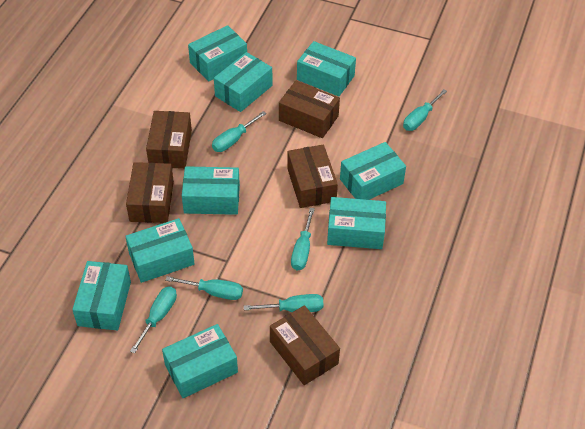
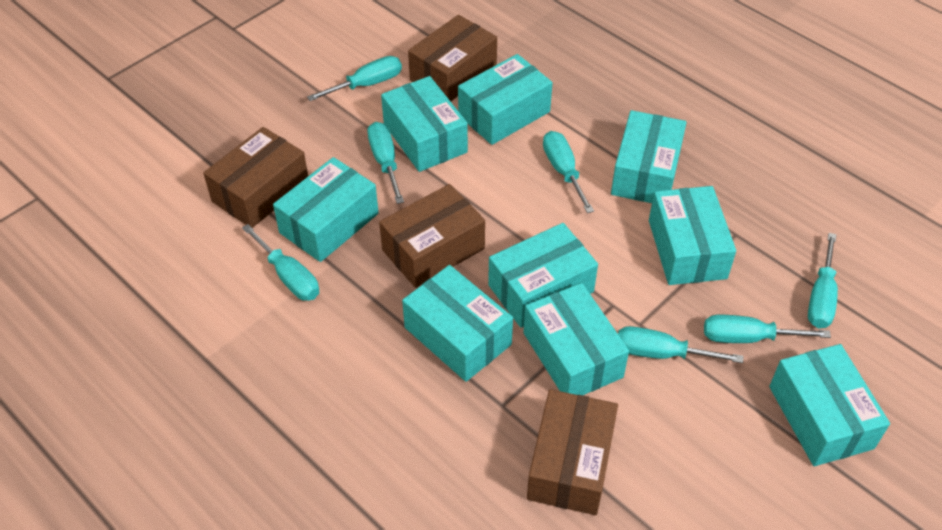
brown box: 5 -> 4
turquoise screwdriver: 6 -> 7

